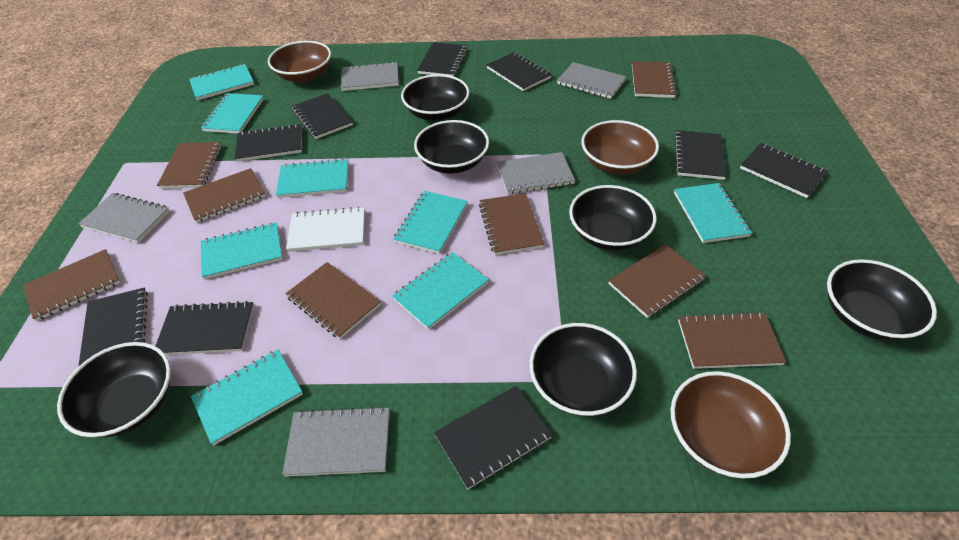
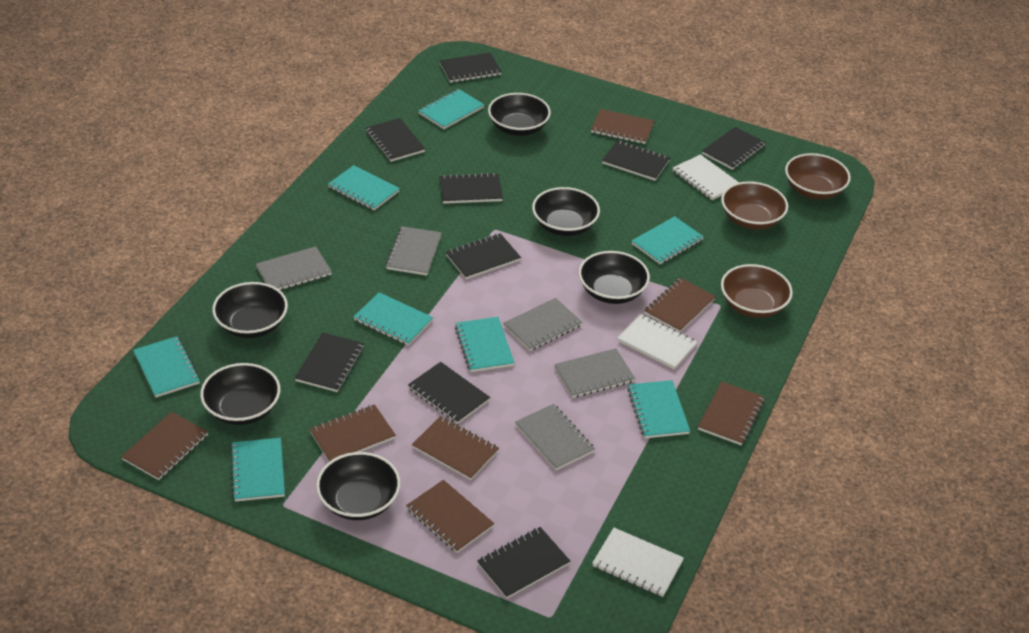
brown notebook: 8 -> 7
white notebook: 1 -> 3

